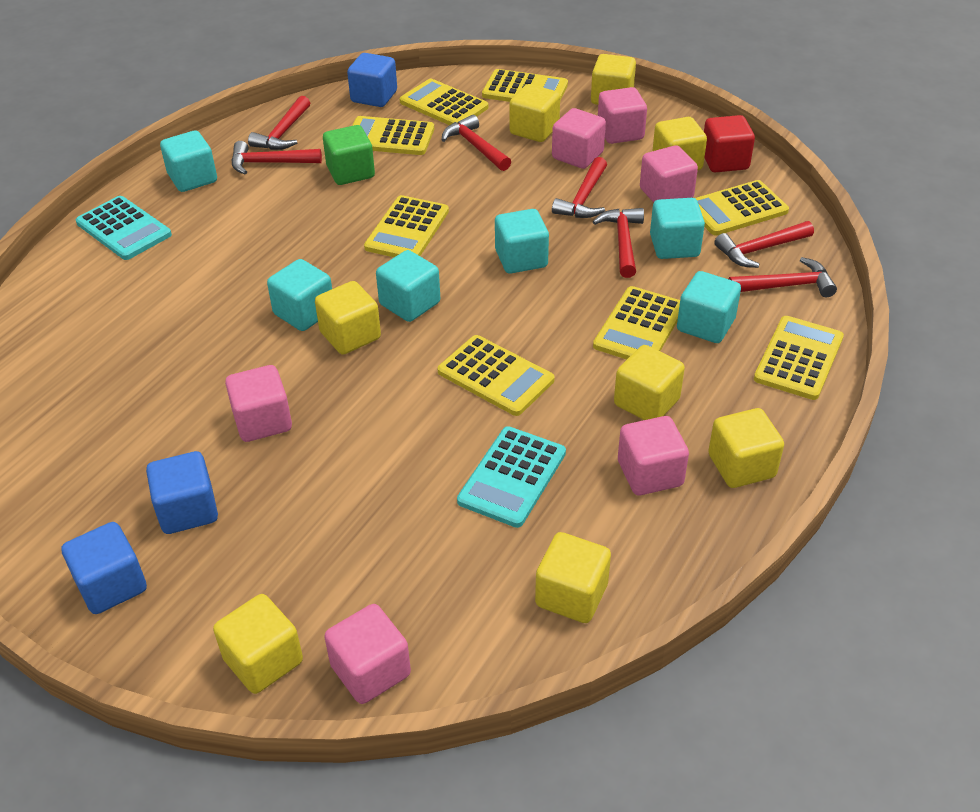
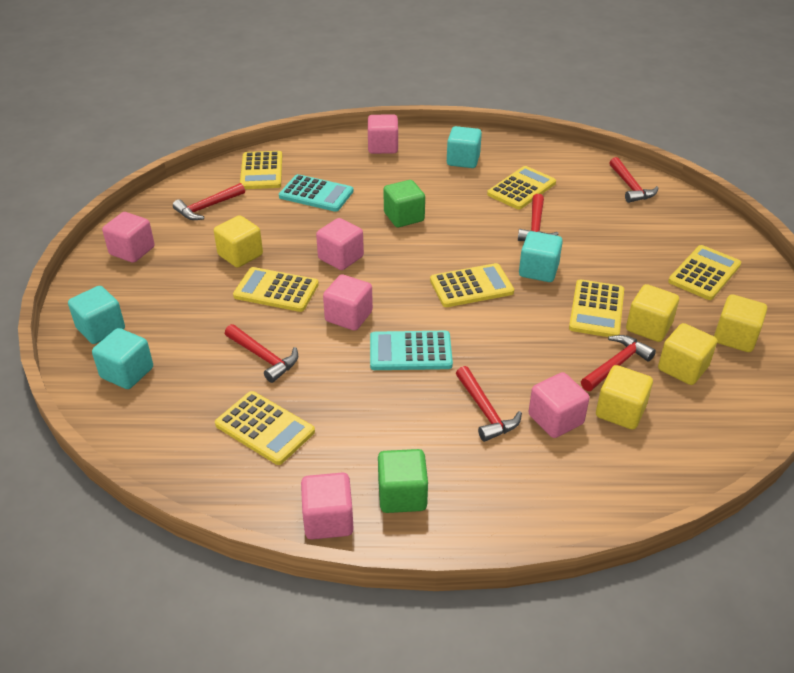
blue cube: 3 -> 0
green cube: 1 -> 2
red cube: 1 -> 0
red hammer: 7 -> 6
turquoise cube: 6 -> 4
yellow calculator: 8 -> 7
yellow cube: 8 -> 5

